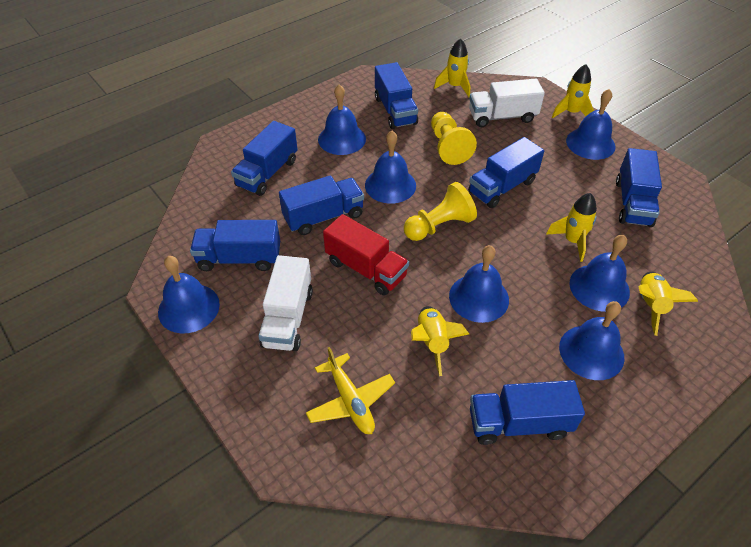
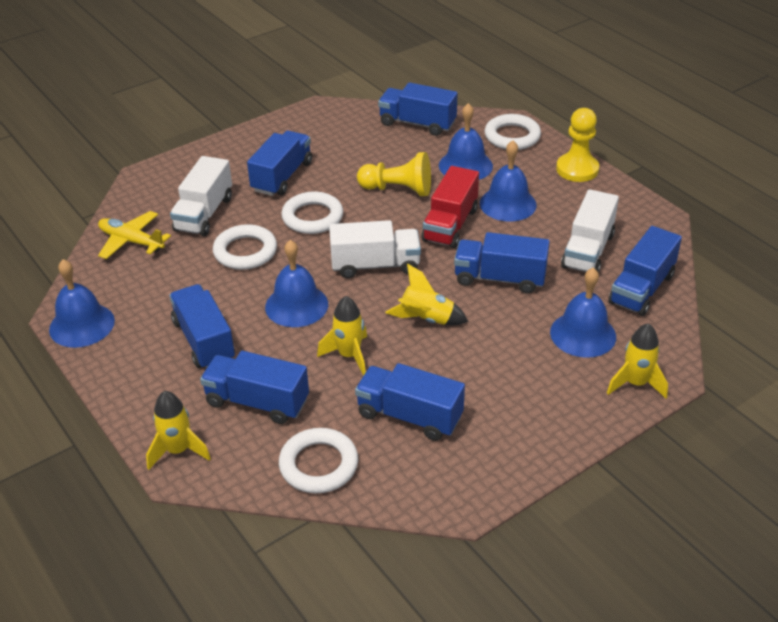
blue bell: 7 -> 5
white ring: 0 -> 4
white truck: 2 -> 3
yellow rocket: 5 -> 4

